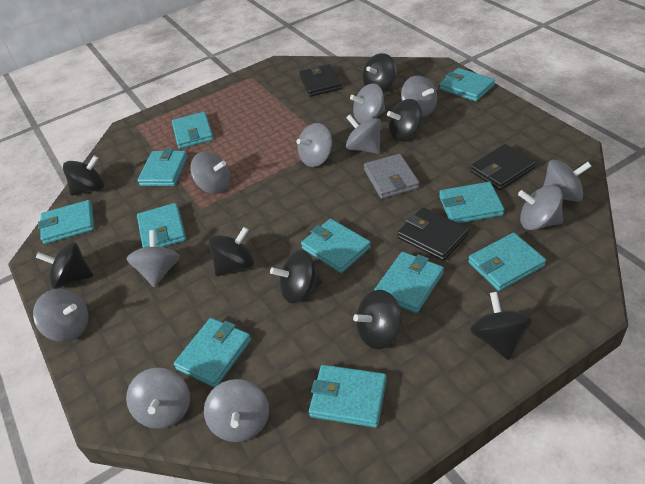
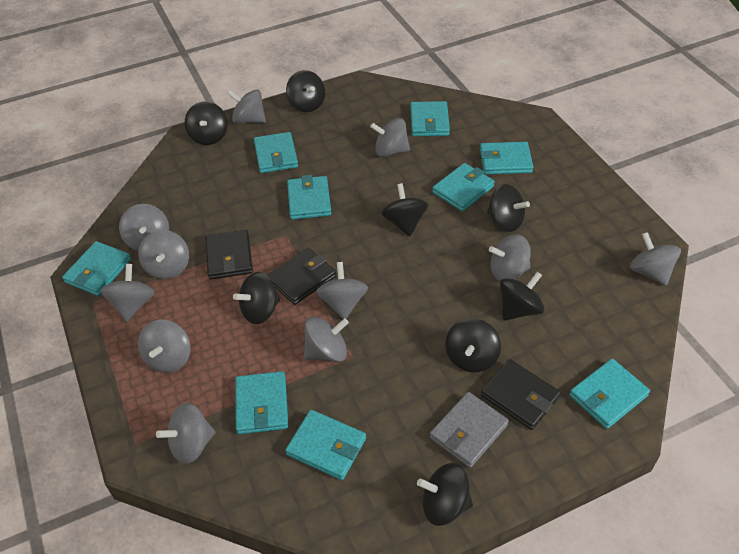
turquoise wallet: 11 -> 9

